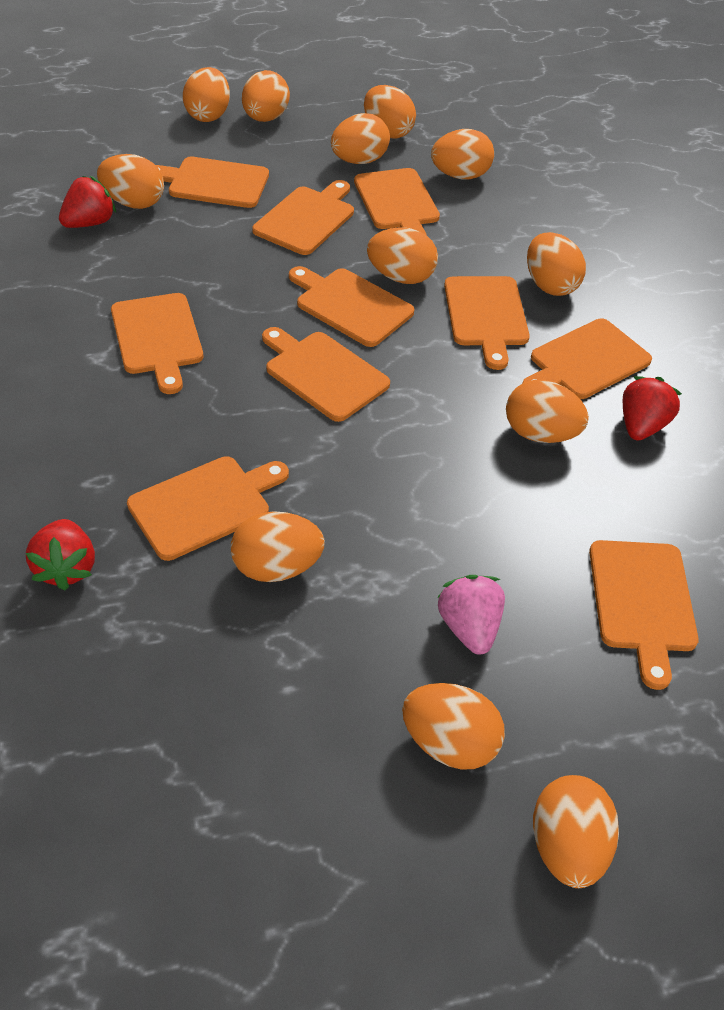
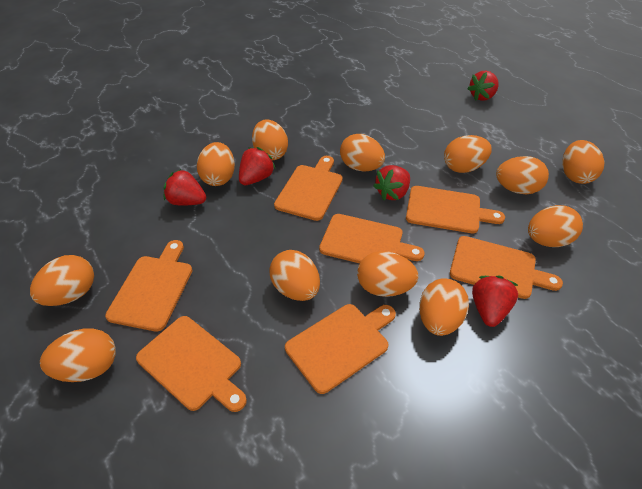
orange cutting board: 10 -> 7
pink strawberry: 1 -> 0
red strawberry: 3 -> 5

